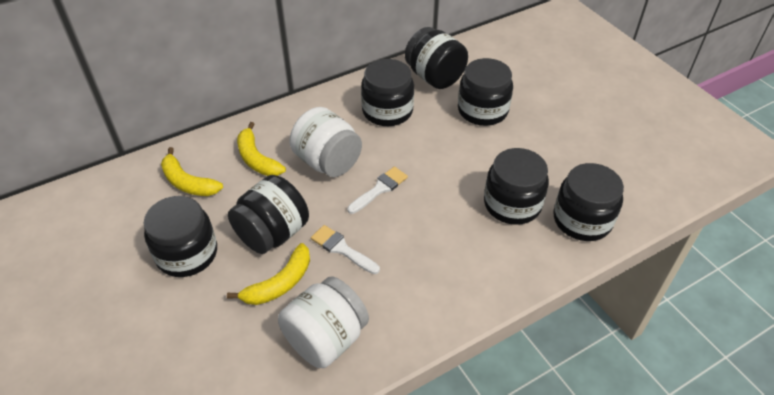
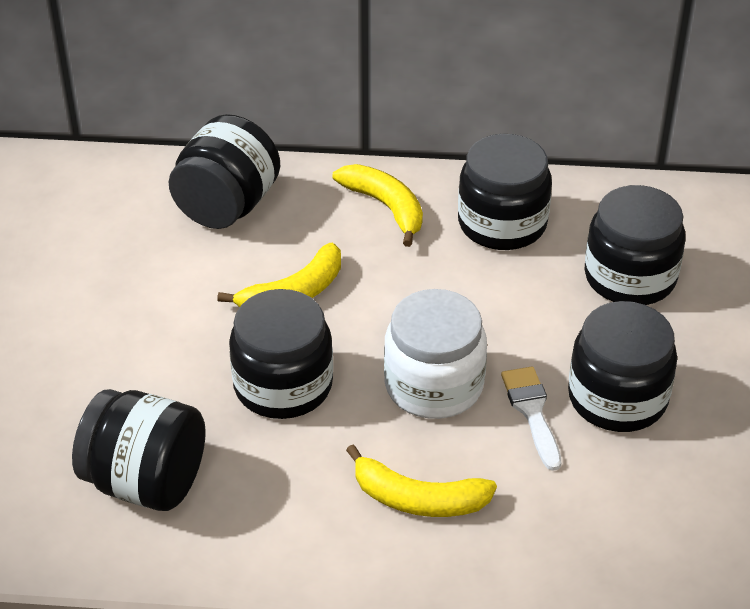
black jar: 7 -> 6
white brush: 2 -> 1
white jar: 2 -> 1

